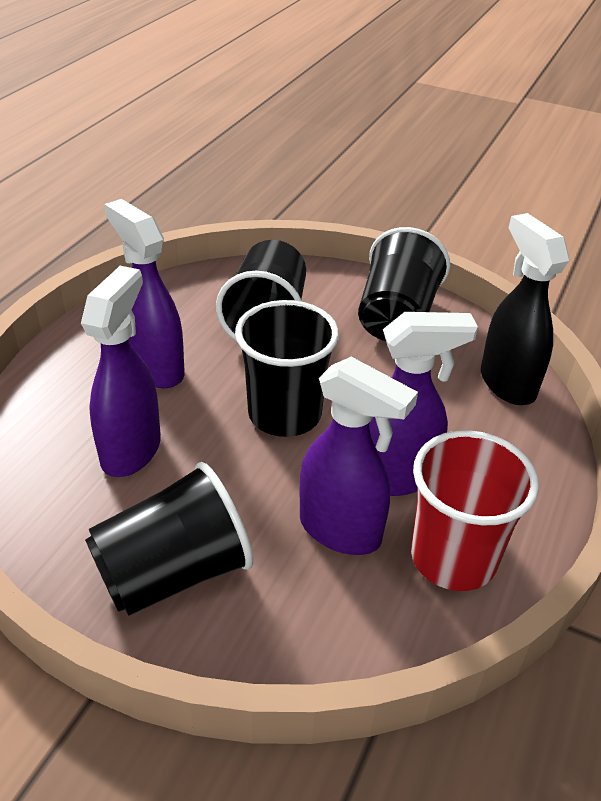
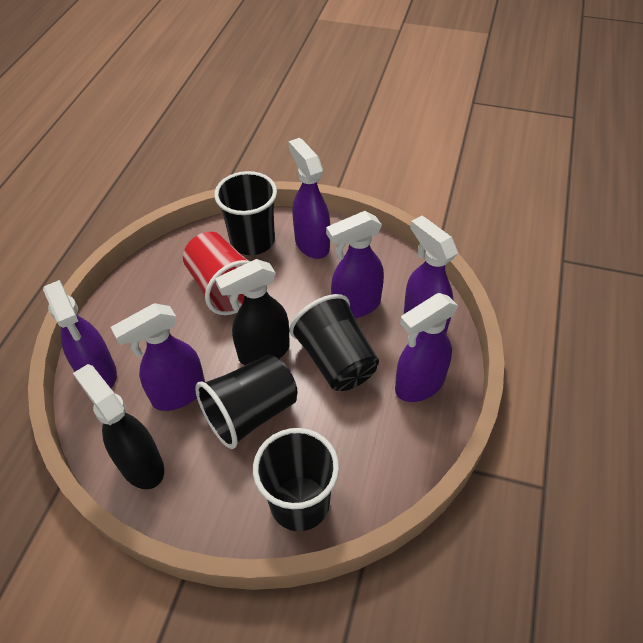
black spray bottle: 1 -> 2
purple spray bottle: 4 -> 6

